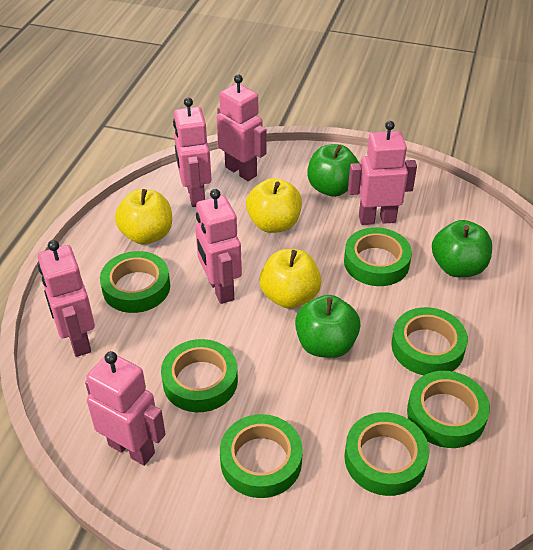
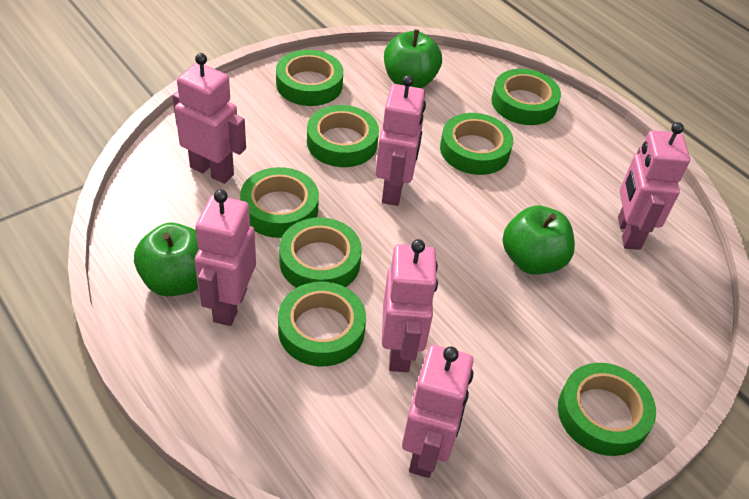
green tape: 7 -> 8
yellow apple: 3 -> 0

